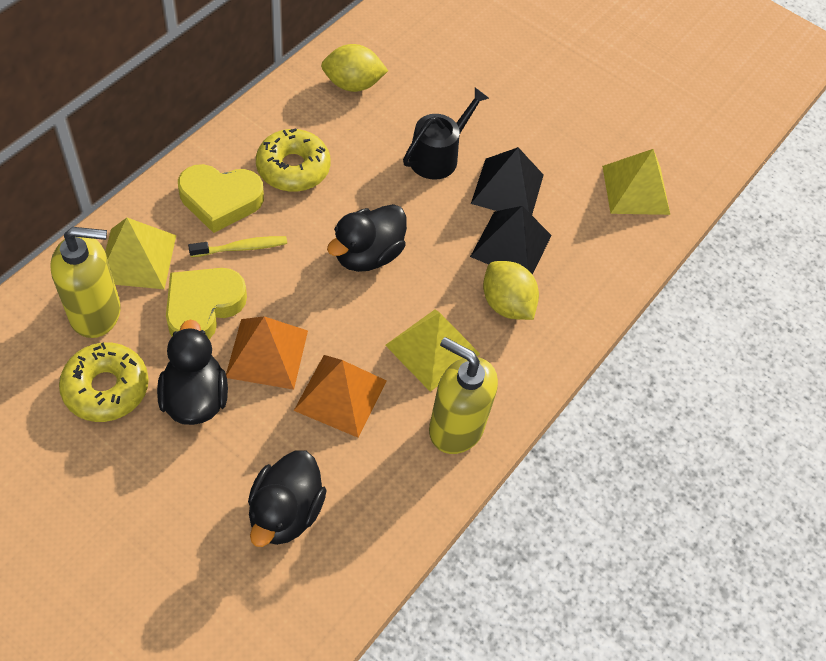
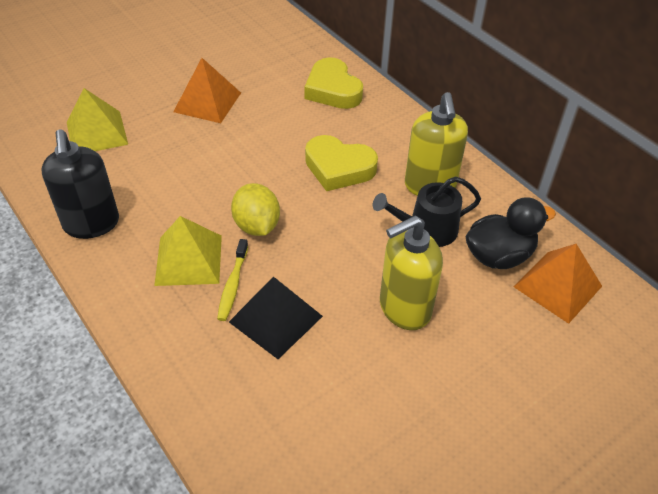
black duck: 3 -> 1
black pyramid: 2 -> 1
black soap dispenser: 0 -> 1
yellow donut: 2 -> 0
yellow lemon: 2 -> 1
yellow pyramid: 3 -> 2

